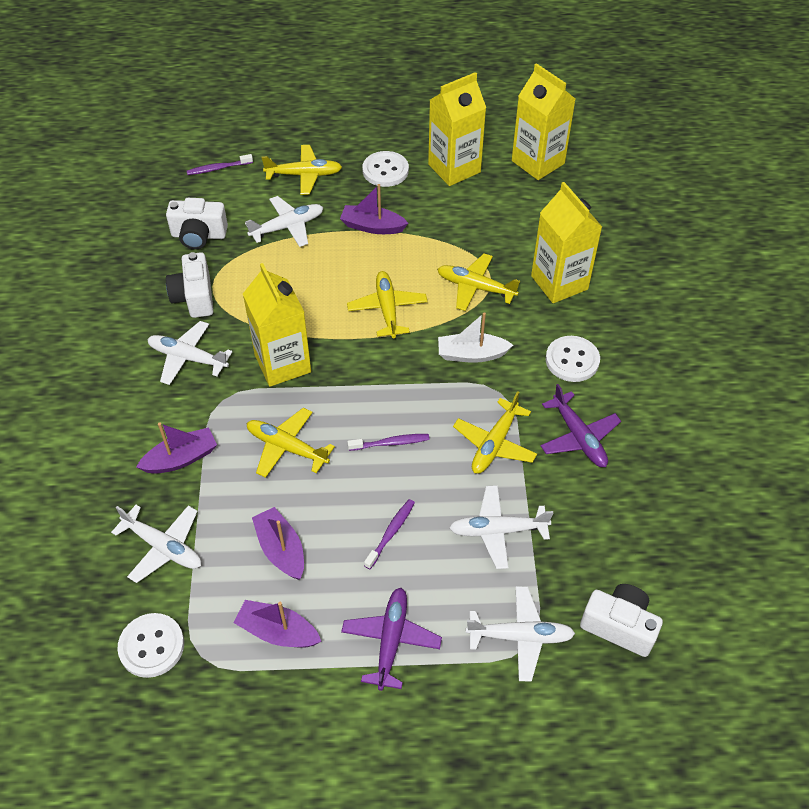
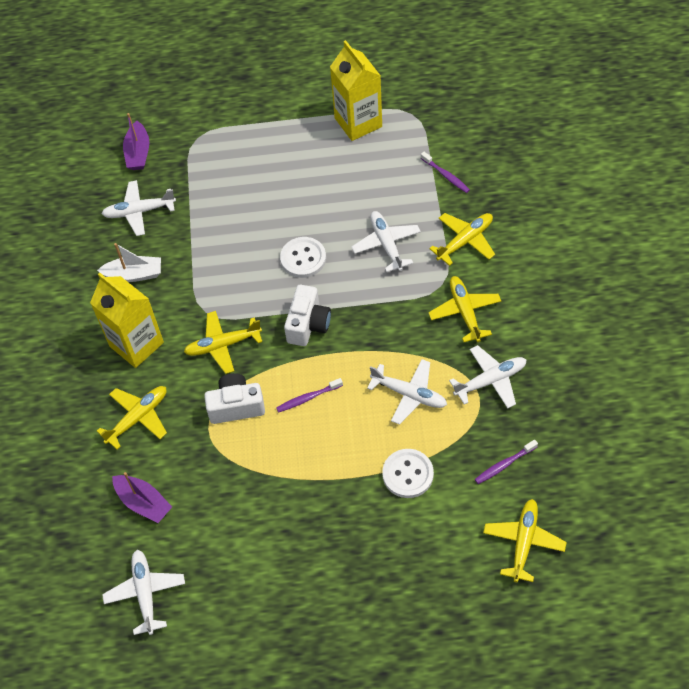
purple boat: 4 -> 2
purple plane: 2 -> 0
white button: 3 -> 2
white camera: 3 -> 2
yellow carton: 4 -> 2

